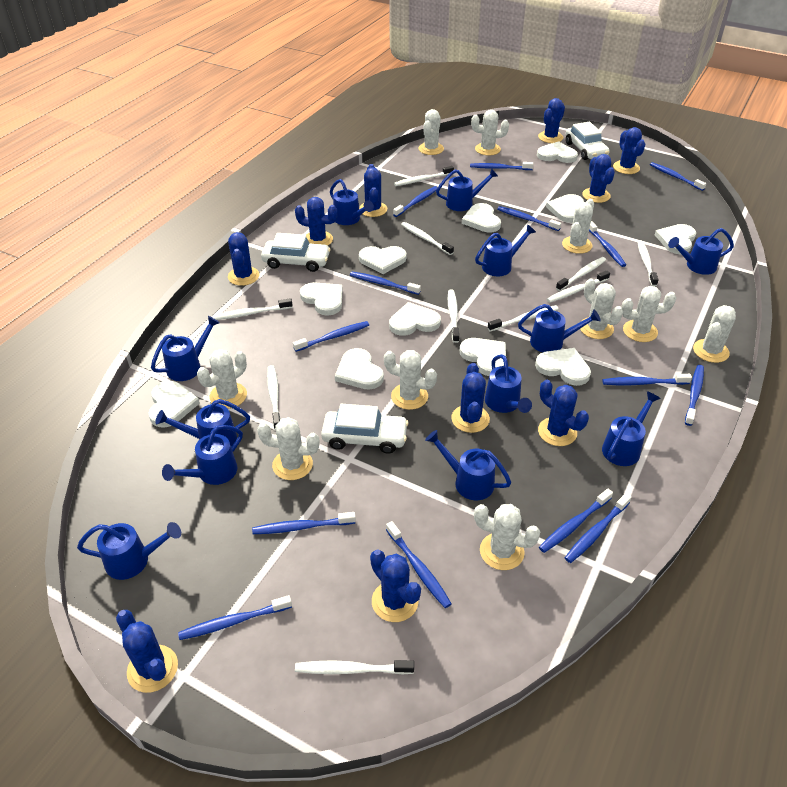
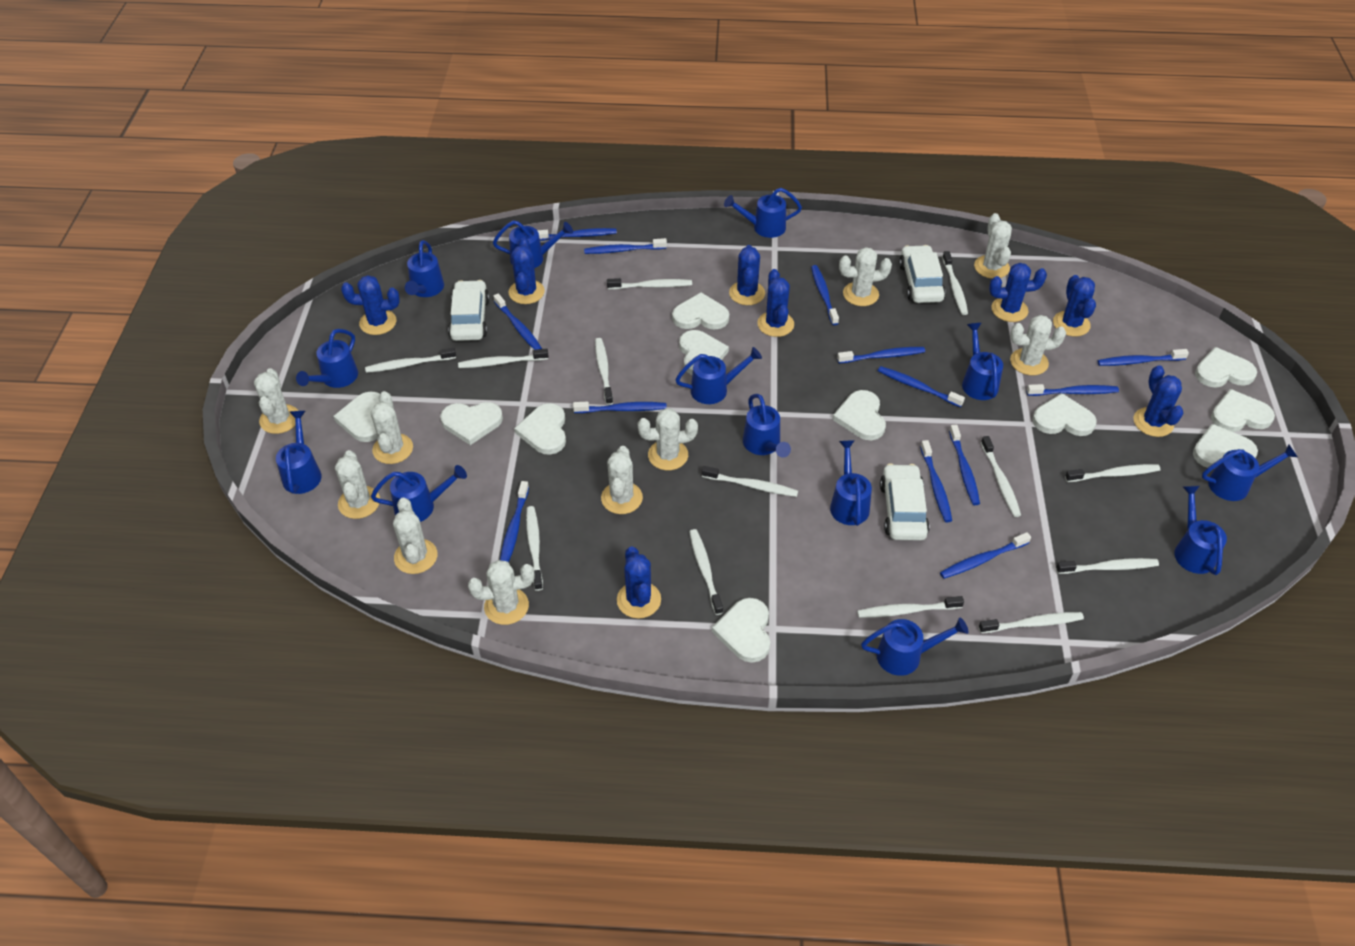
blue cactus: 10 -> 8
blue toothbrush: 14 -> 13
blue watering can: 12 -> 13
white toothbrush: 10 -> 13

